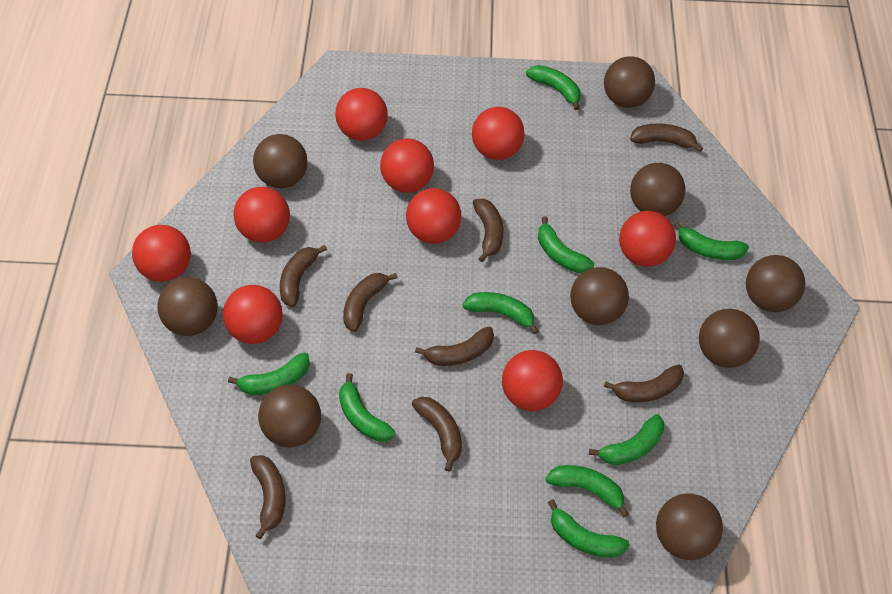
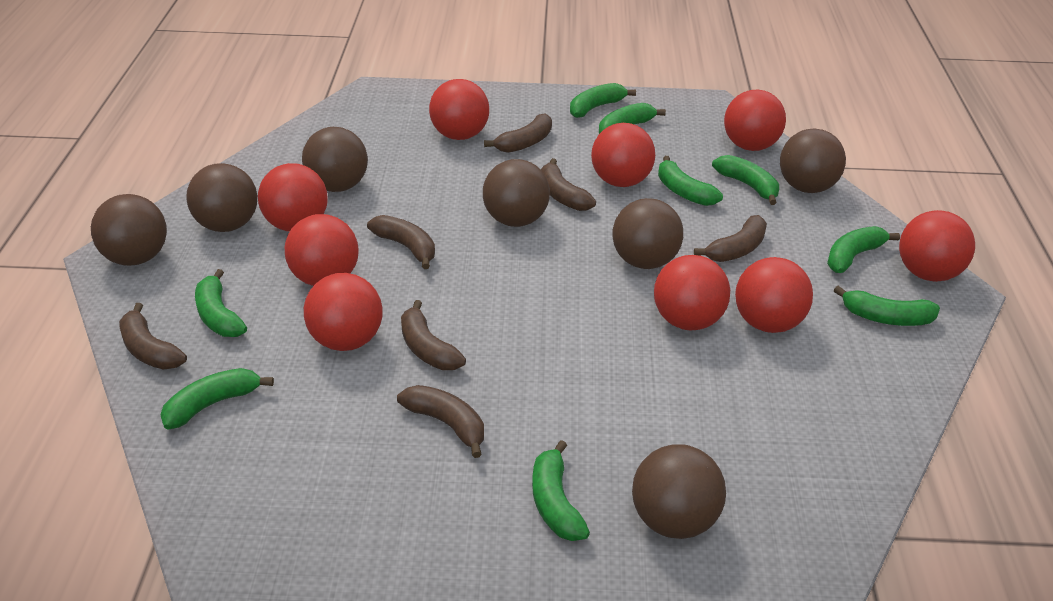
brown ball: 9 -> 7
brown banana: 8 -> 7

